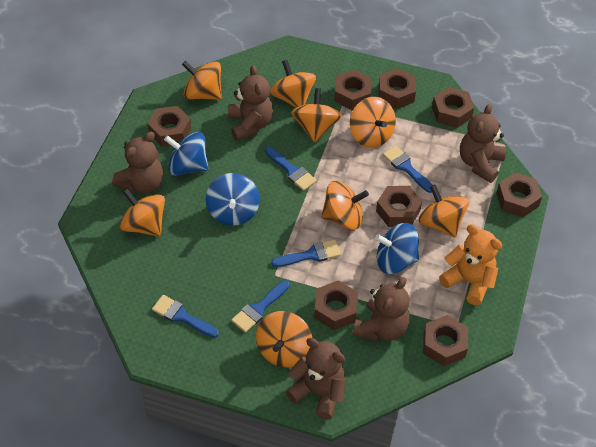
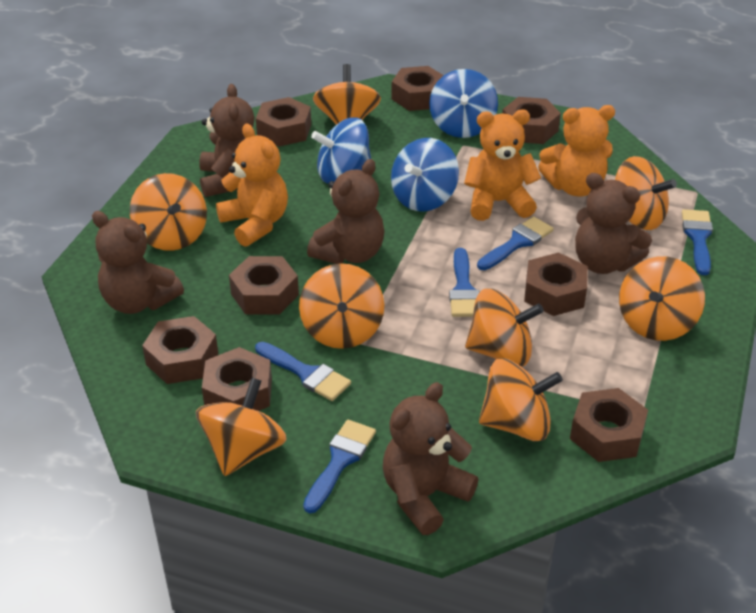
orange teddy bear: 1 -> 3

